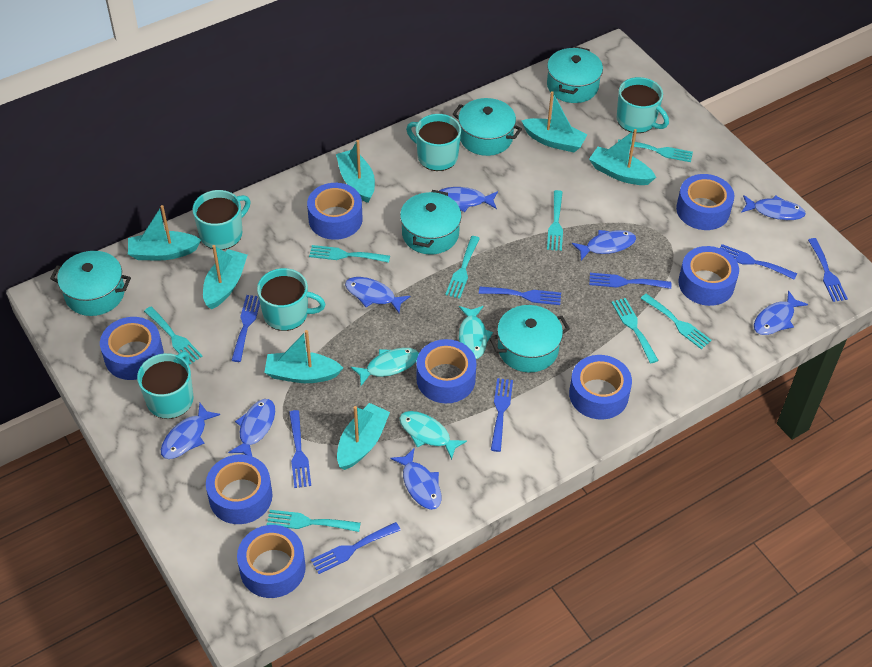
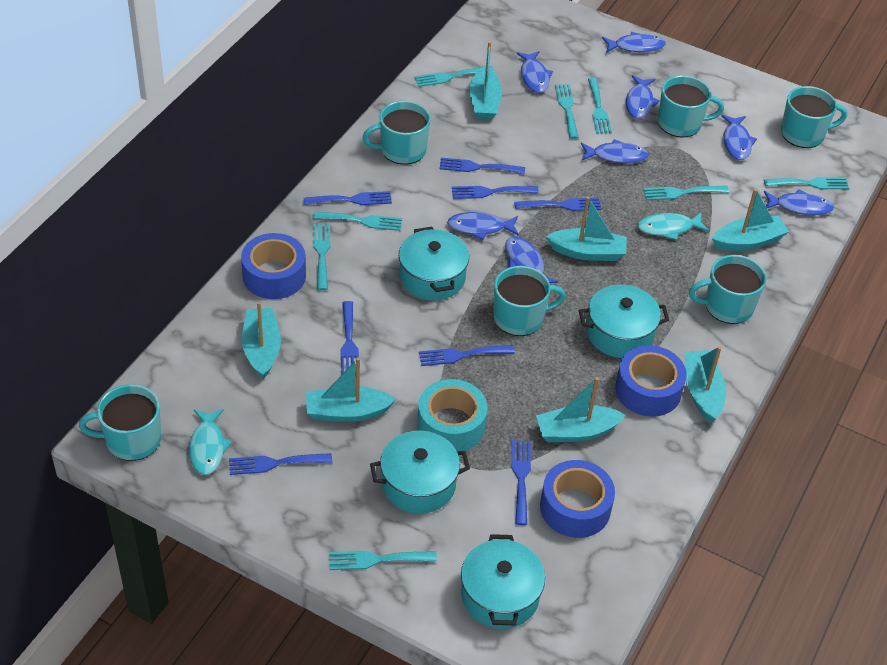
blue tape: 8 -> 3
turquoise fish: 3 -> 2
turquoise mug: 5 -> 6
turquoise pot: 5 -> 4
turquoise tape: 0 -> 1

